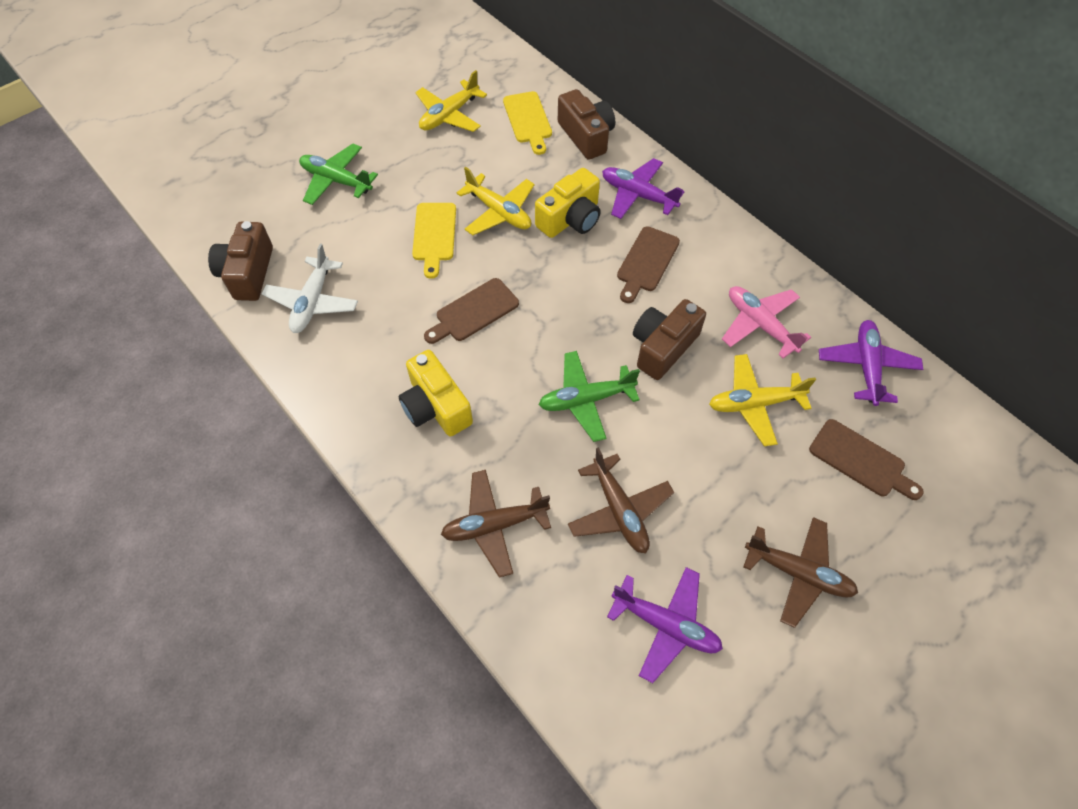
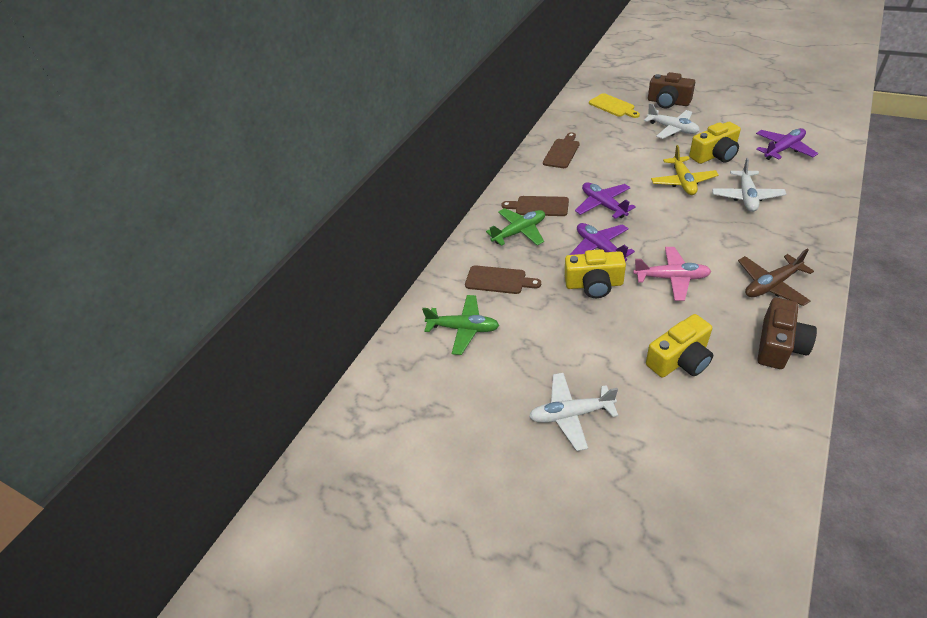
brown camera: 3 -> 2
brown plane: 3 -> 1
white plane: 1 -> 3
yellow camera: 2 -> 3
yellow cutting board: 2 -> 1
yellow plane: 3 -> 1

